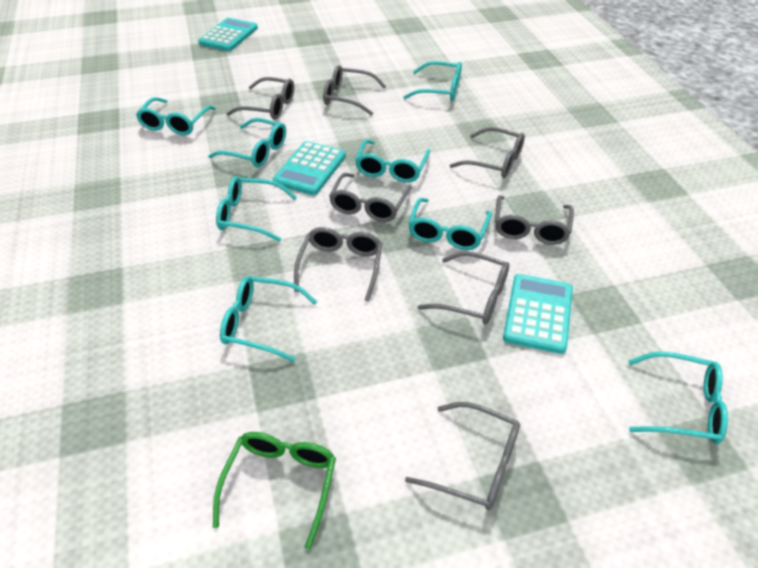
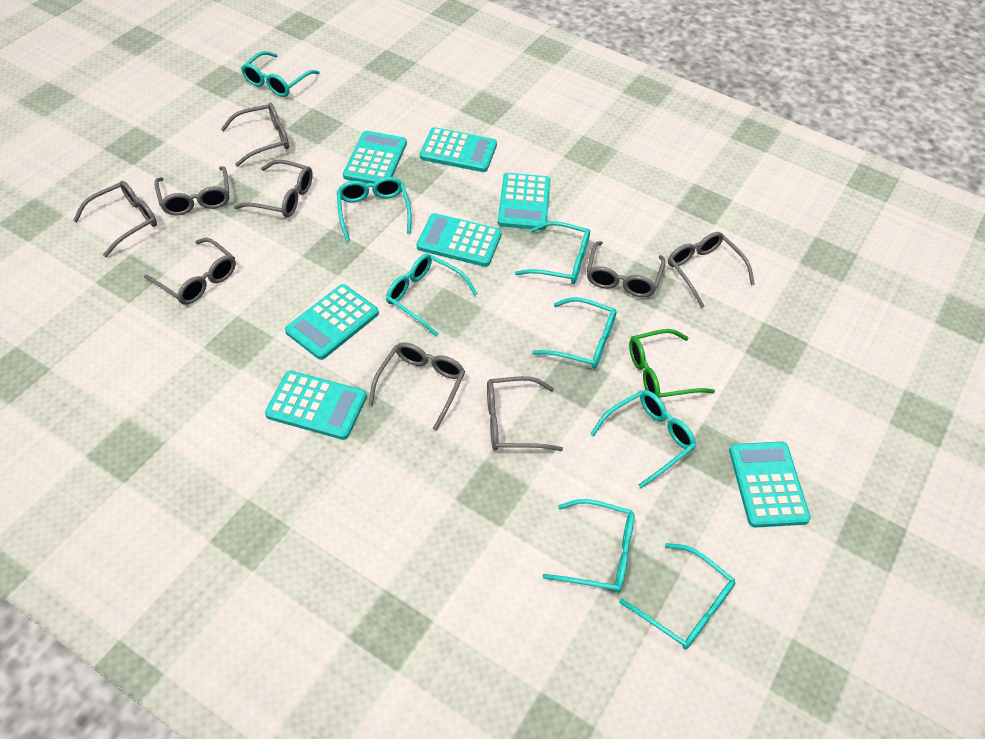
grey glasses: 8 -> 9
turquoise calculator: 3 -> 7

